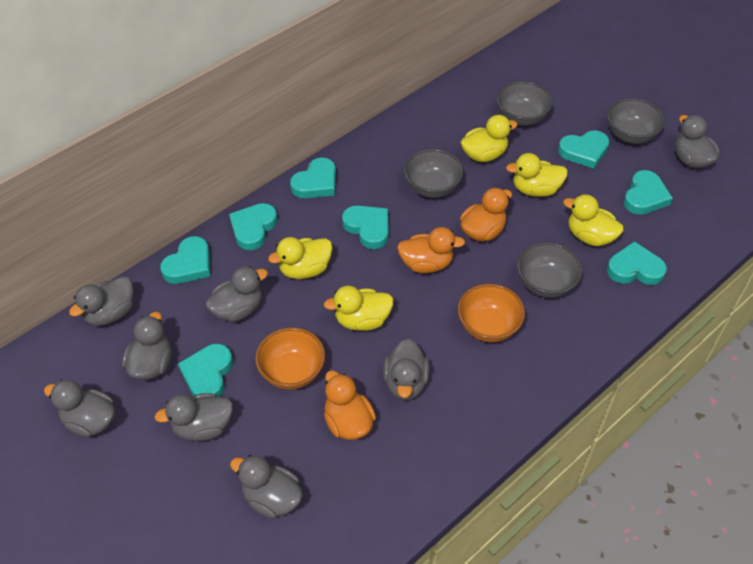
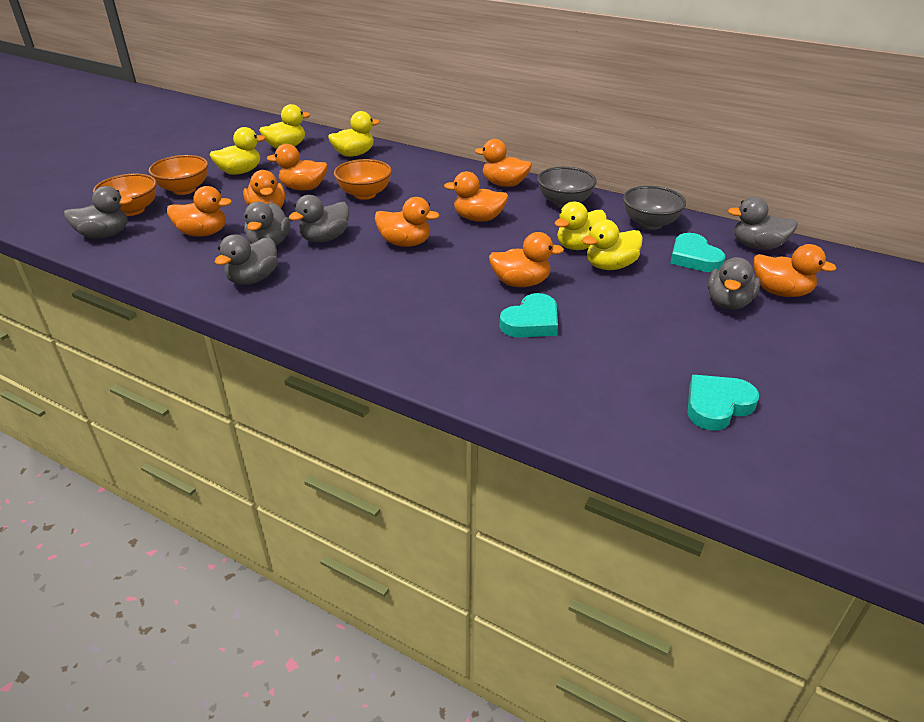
grey bowl: 4 -> 2
grey duck: 8 -> 6
orange bowl: 2 -> 3
orange duck: 3 -> 8
turquoise heart: 8 -> 3

